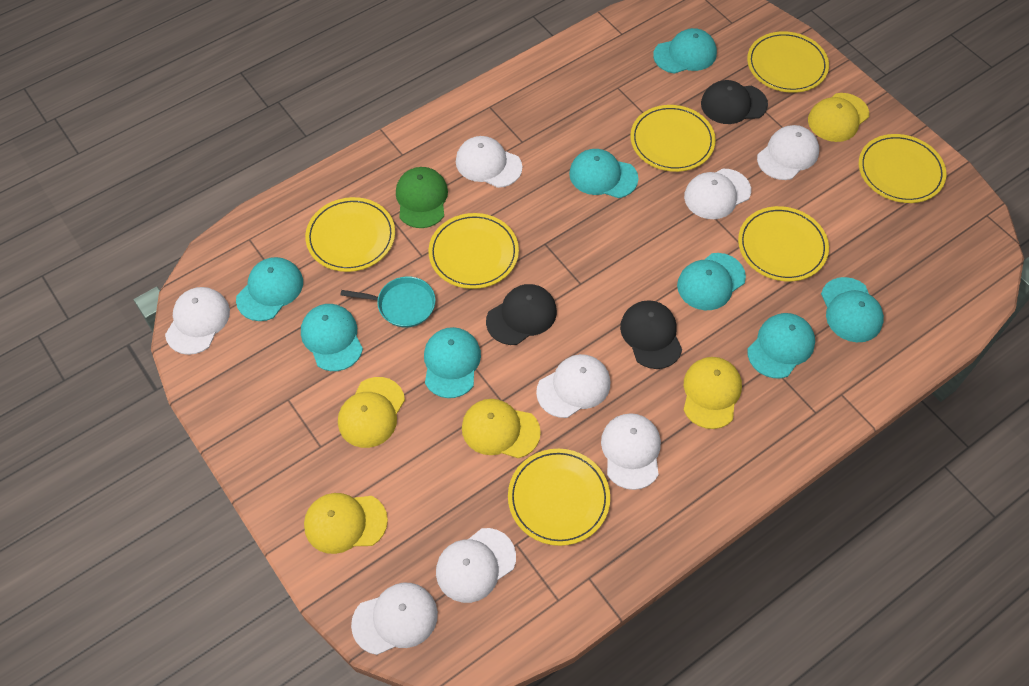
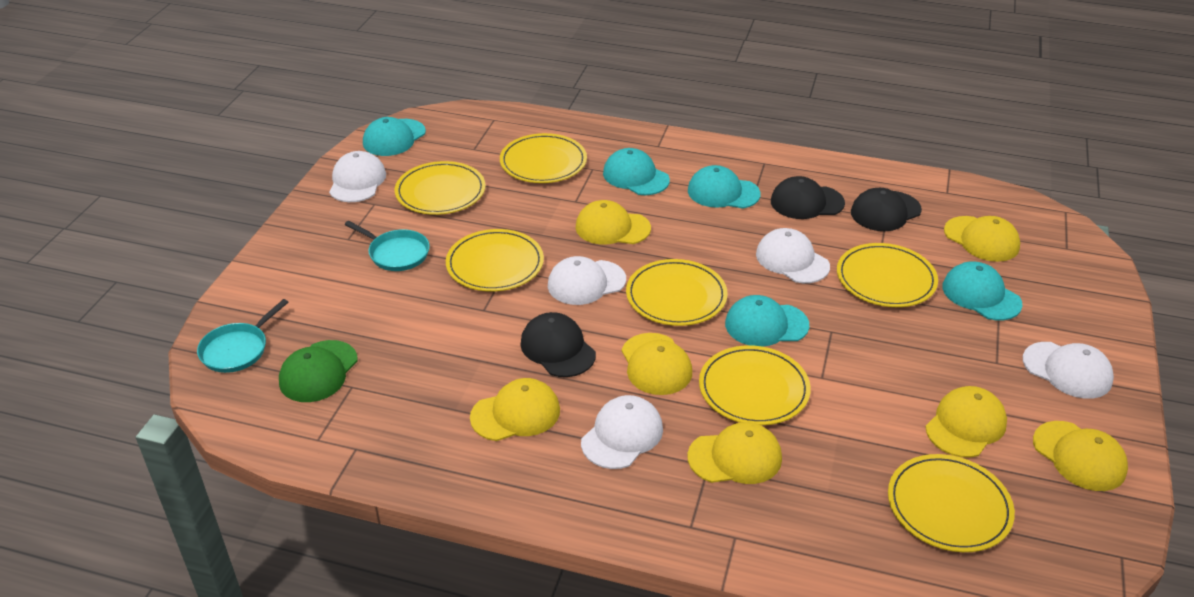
turquoise cap: 8 -> 5
turquoise pan: 1 -> 2
white cap: 8 -> 5
yellow cap: 5 -> 7

